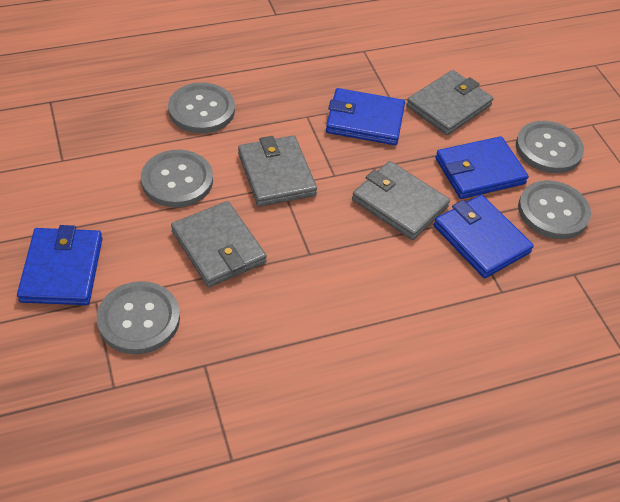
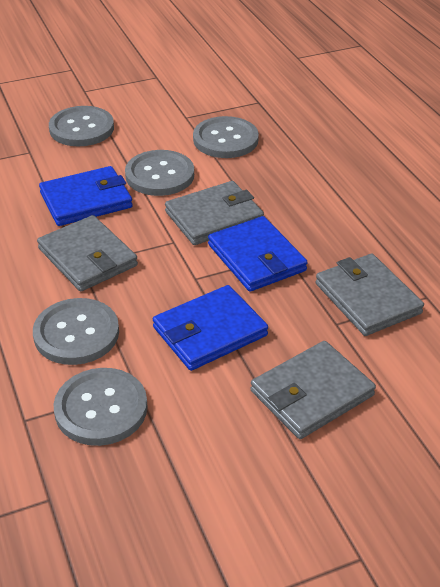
blue wallet: 4 -> 3

